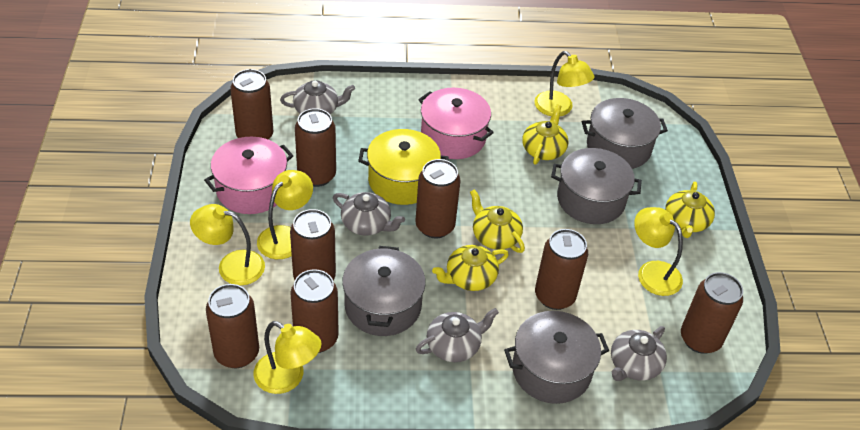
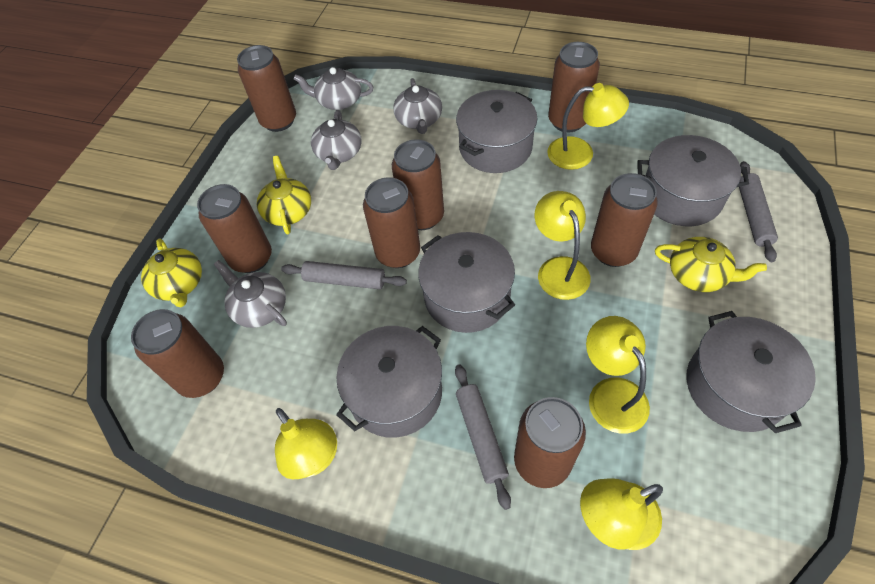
grey pot: 4 -> 5
grey rolling pin: 0 -> 3
pink pot: 2 -> 0
yellow pot: 1 -> 0
yellow teapot: 4 -> 3

